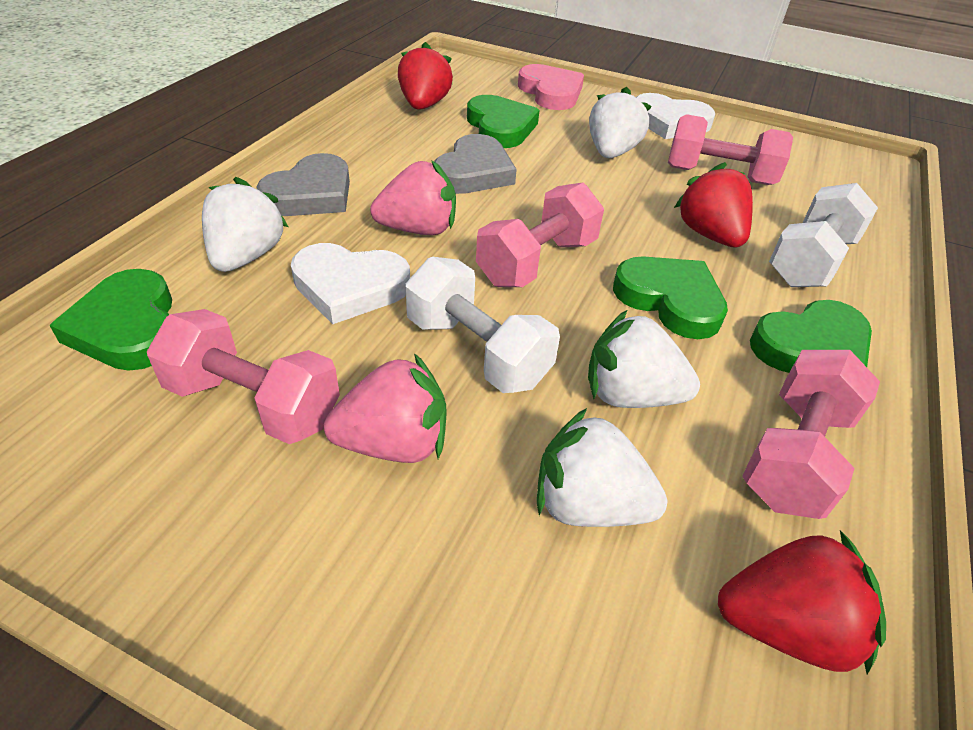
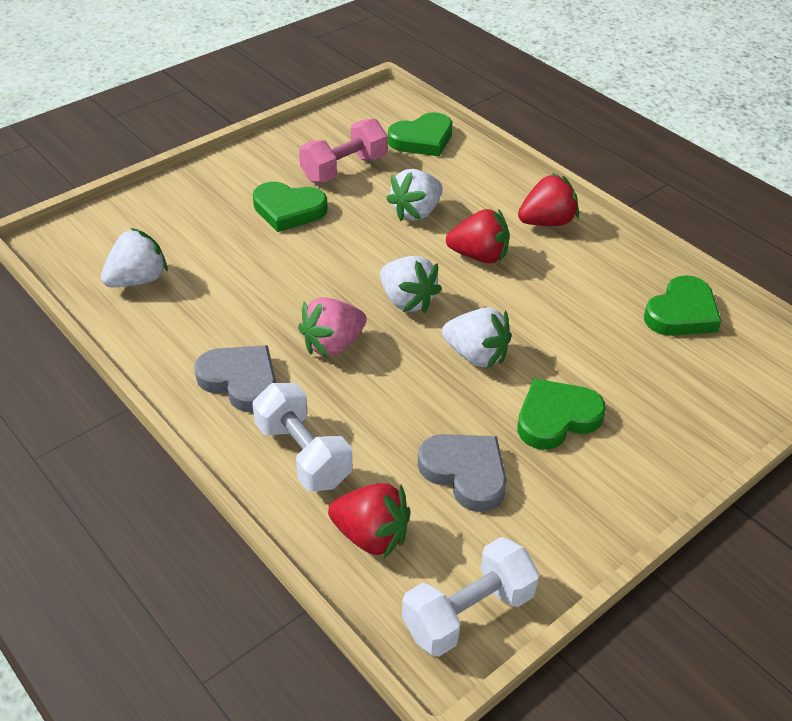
pink dumbbell: 4 -> 1
pink heart: 1 -> 0
pink strawberry: 2 -> 1
white heart: 2 -> 0

